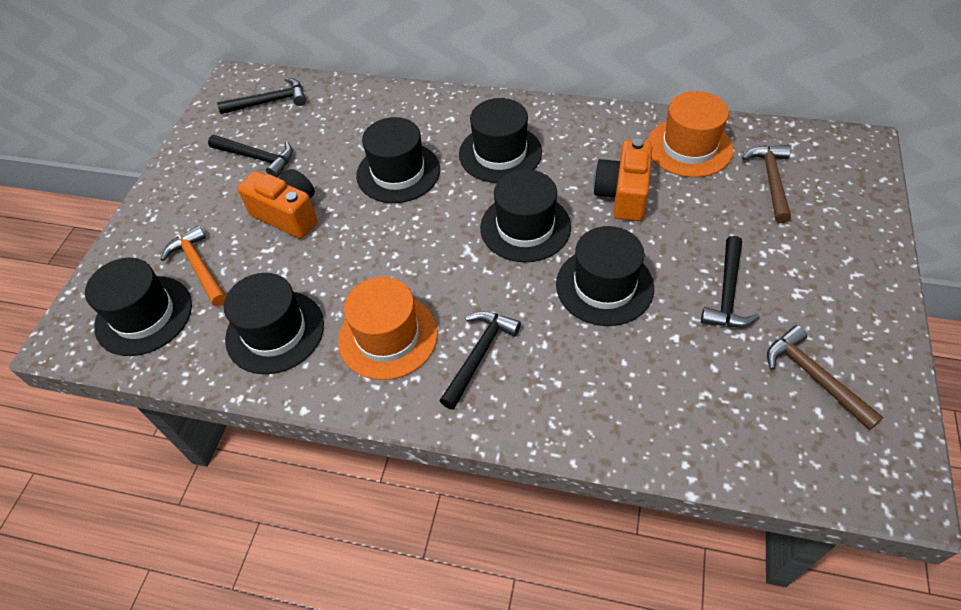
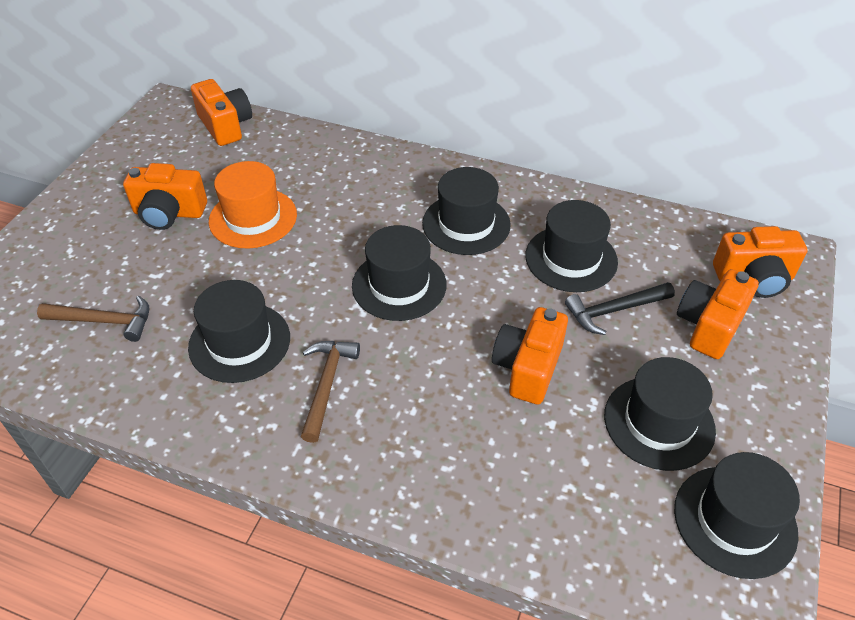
black hammer: 4 -> 1
orange camera: 2 -> 5
orange hammer: 1 -> 0
orange hat: 2 -> 1

